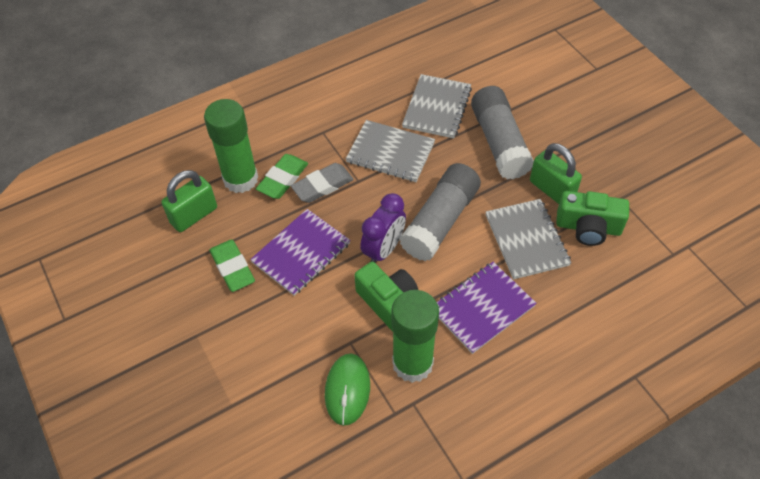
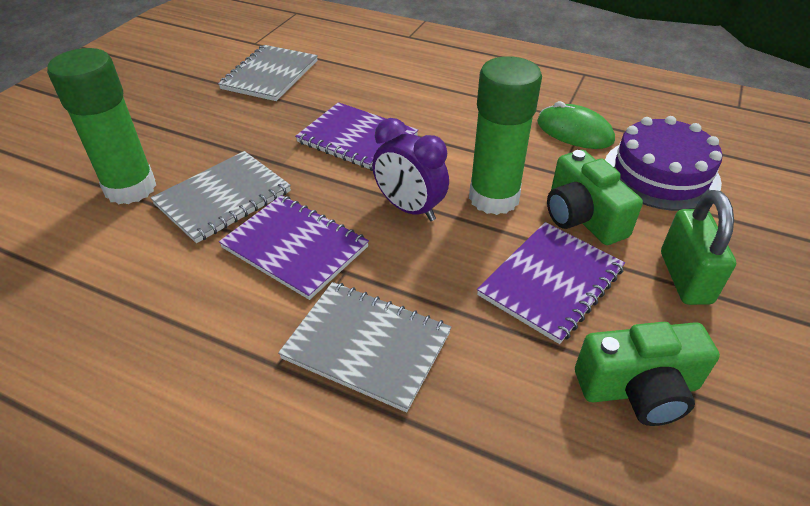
green eraser: 2 -> 0
green padlock: 2 -> 1
grey eraser: 1 -> 0
grey glue stick: 2 -> 0
purple cake: 0 -> 1
purple notebook: 2 -> 3

